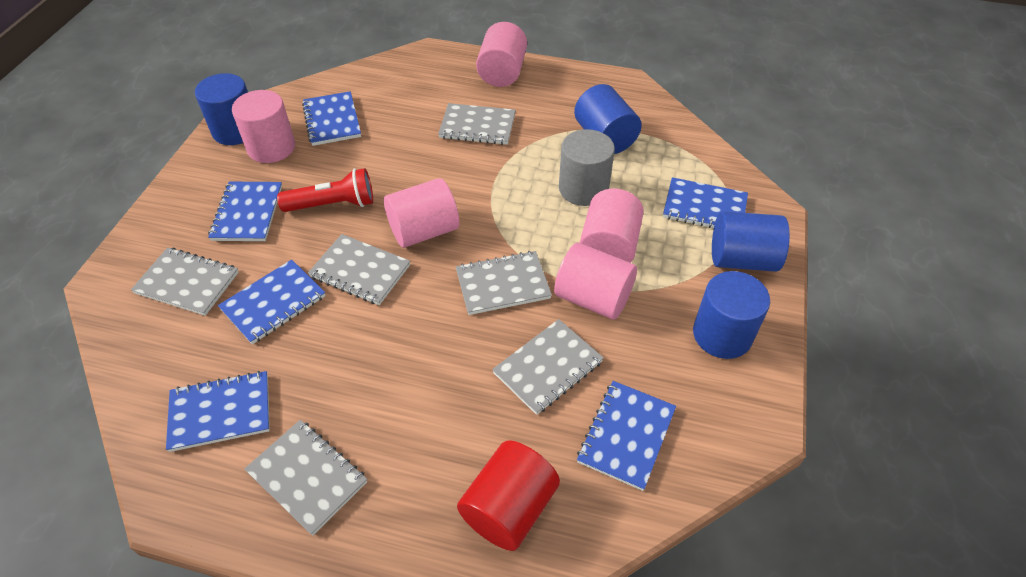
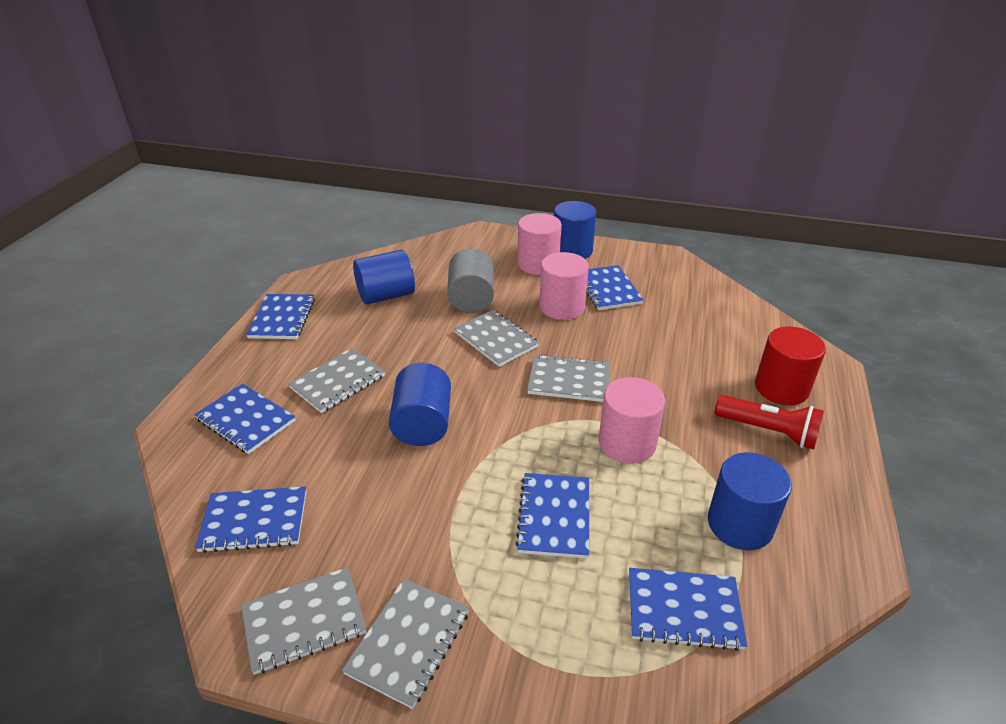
grey notebook: 6 -> 5
pink cylinder: 5 -> 3

